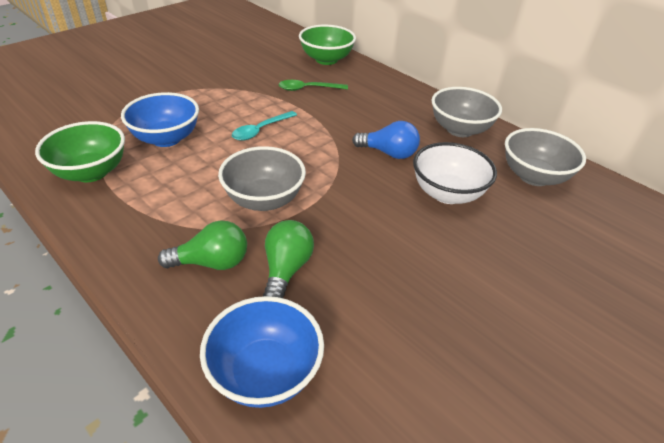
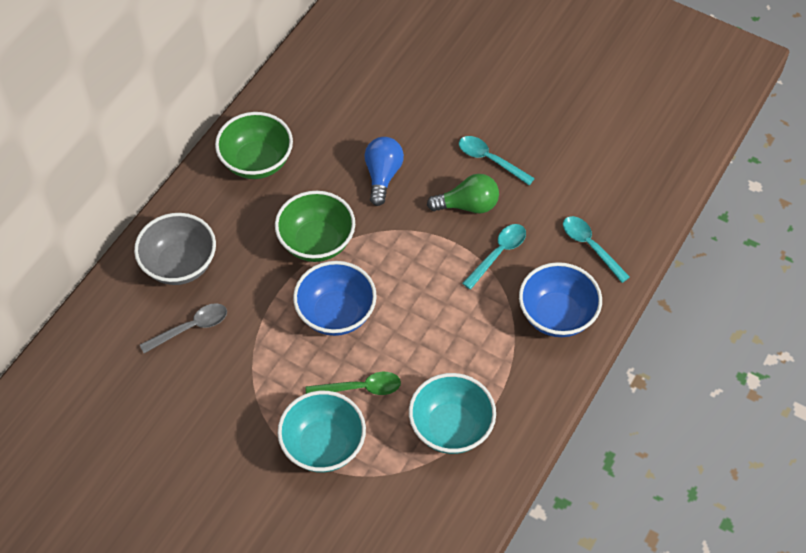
green light bulb: 2 -> 1
grey bowl: 3 -> 1
grey spoon: 0 -> 1
turquoise bowl: 0 -> 2
turquoise spoon: 1 -> 3
white bowl: 1 -> 0

